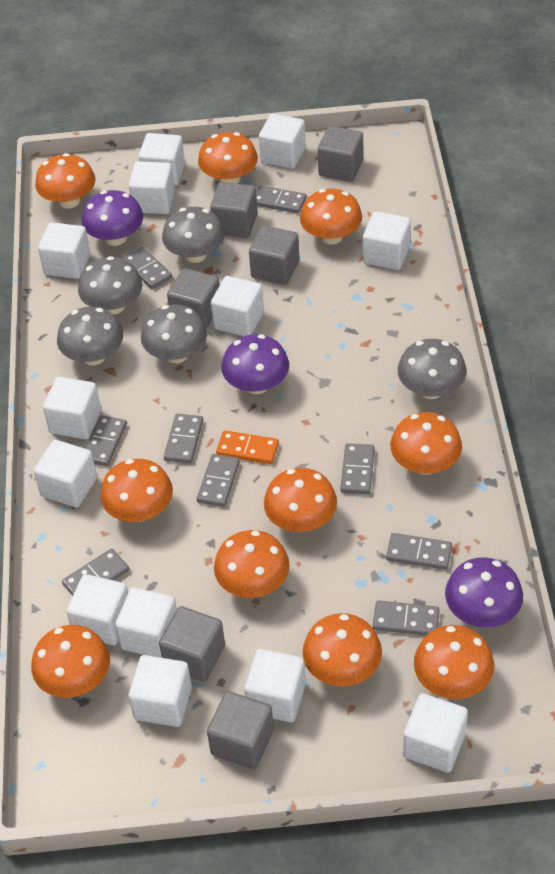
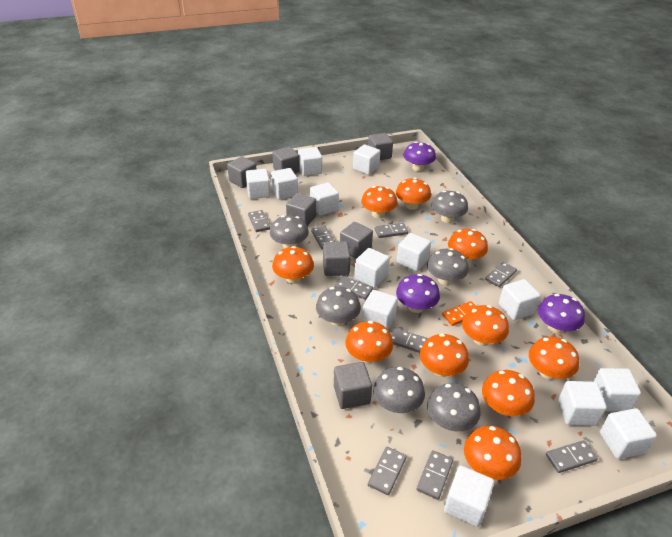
grey cube: 6 -> 7
grey mushroom: 5 -> 6

